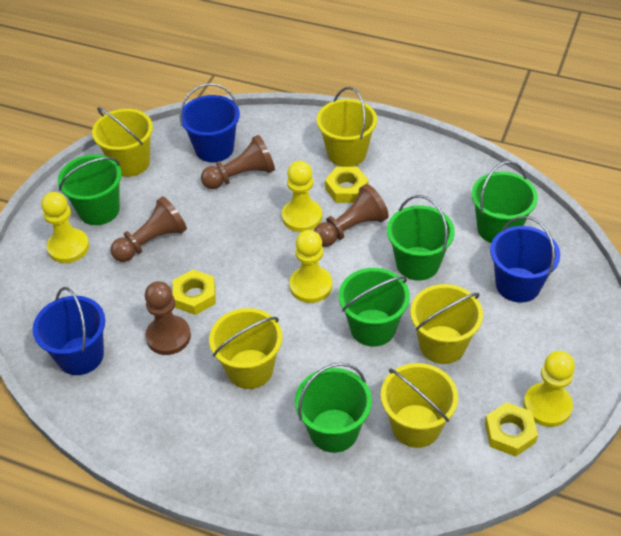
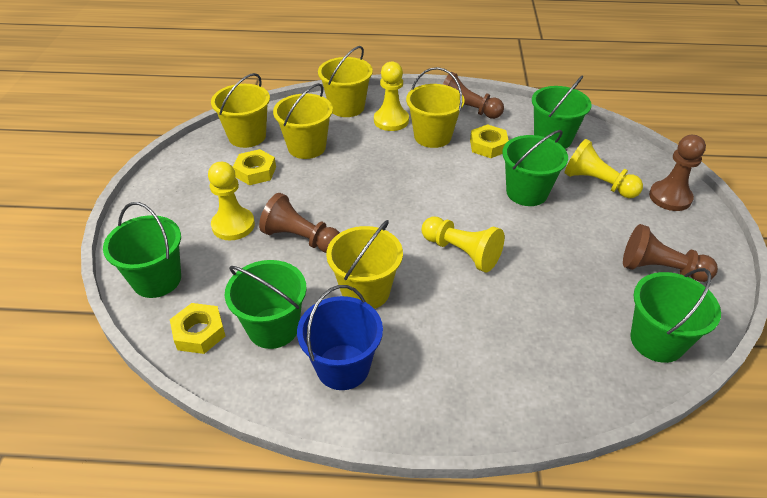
blue bucket: 3 -> 1

